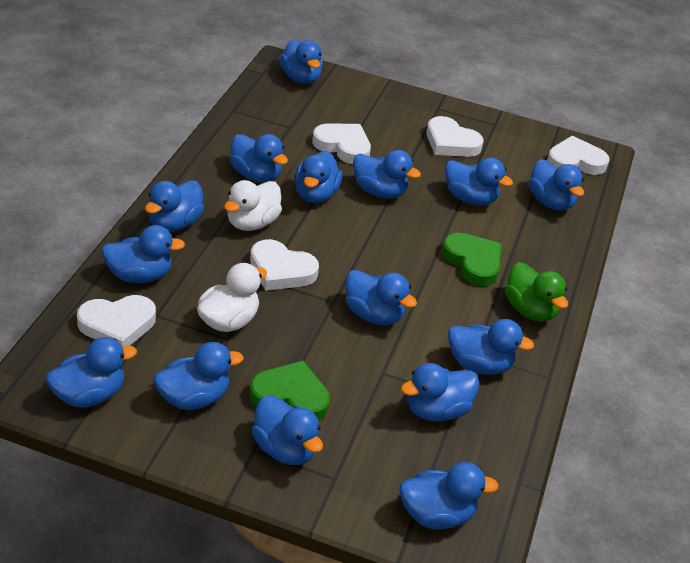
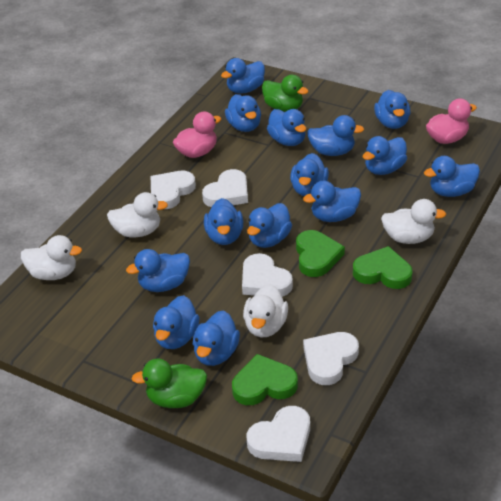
blue duck: 15 -> 14
green duck: 1 -> 2
green heart: 2 -> 3
pink duck: 0 -> 2
white duck: 2 -> 4

